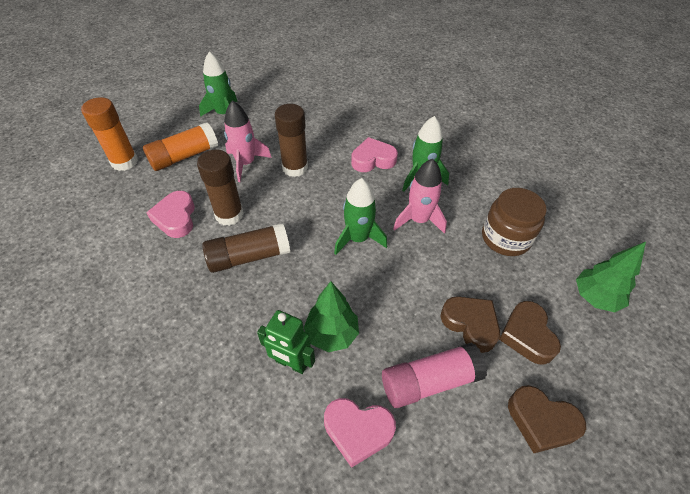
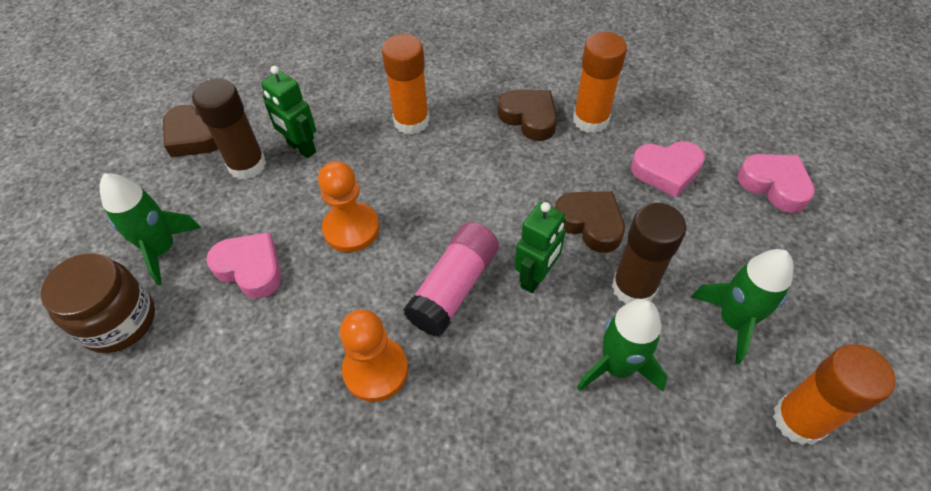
brown glue stick: 3 -> 2
green robot: 1 -> 2
green tree: 2 -> 0
orange glue stick: 2 -> 3
orange pawn: 0 -> 2
pink rocket: 2 -> 0

